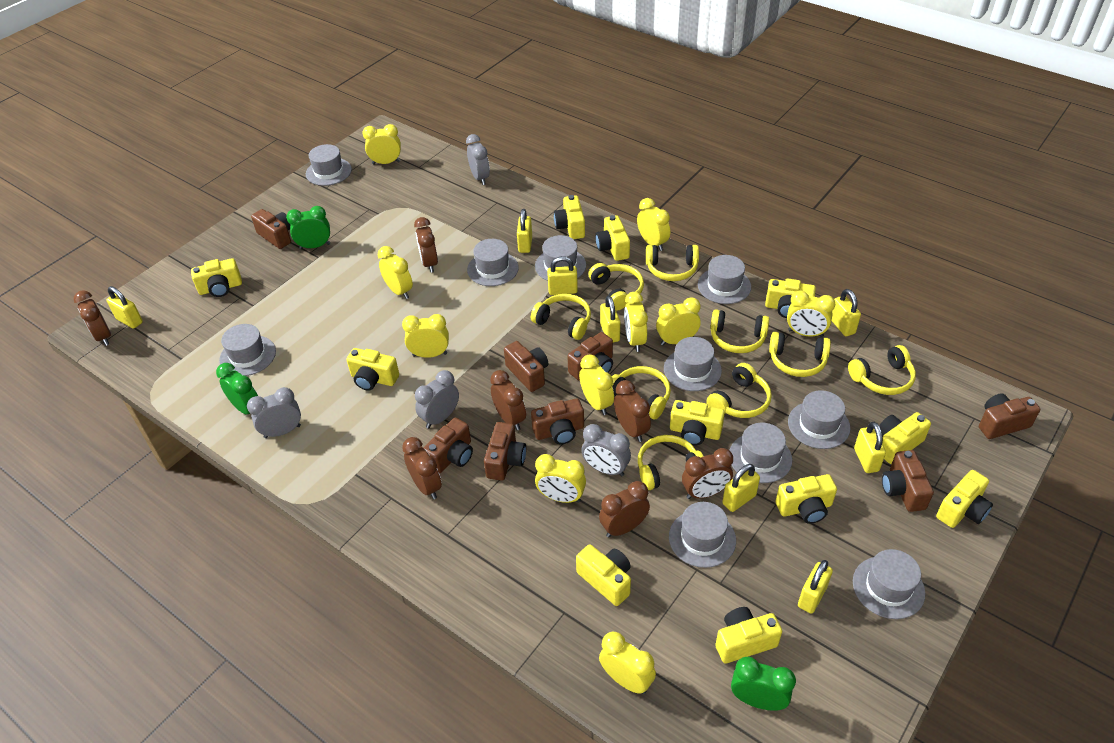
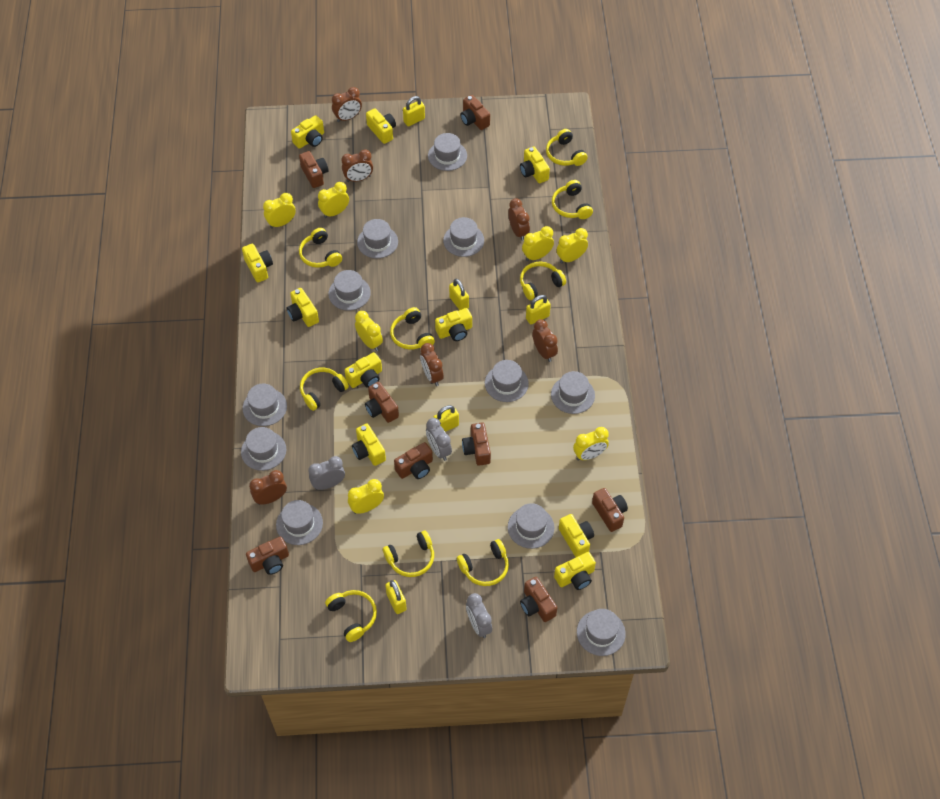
brown clock: 7 -> 6
green clock: 3 -> 0
grey clock: 4 -> 3
grey hat: 10 -> 11
yellow camera: 11 -> 10
yellow clock: 10 -> 7
yellow padlock: 8 -> 5

